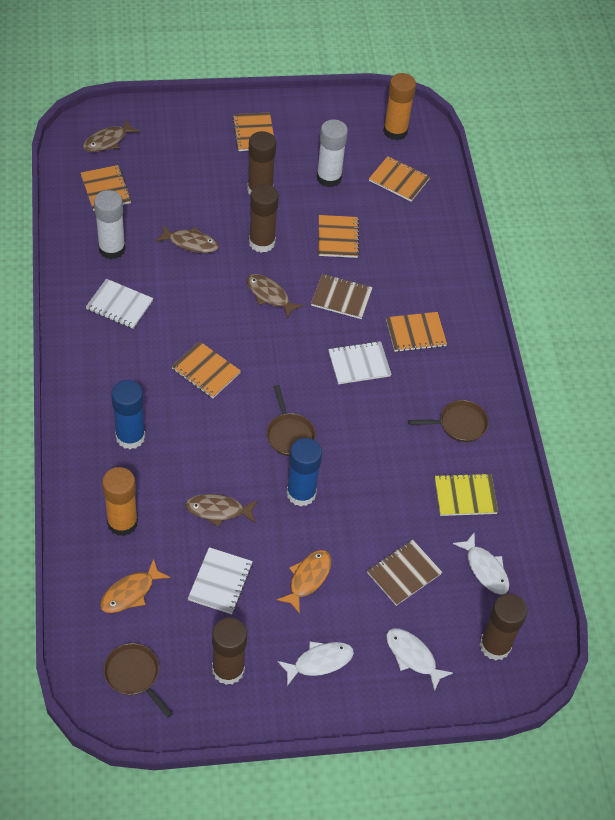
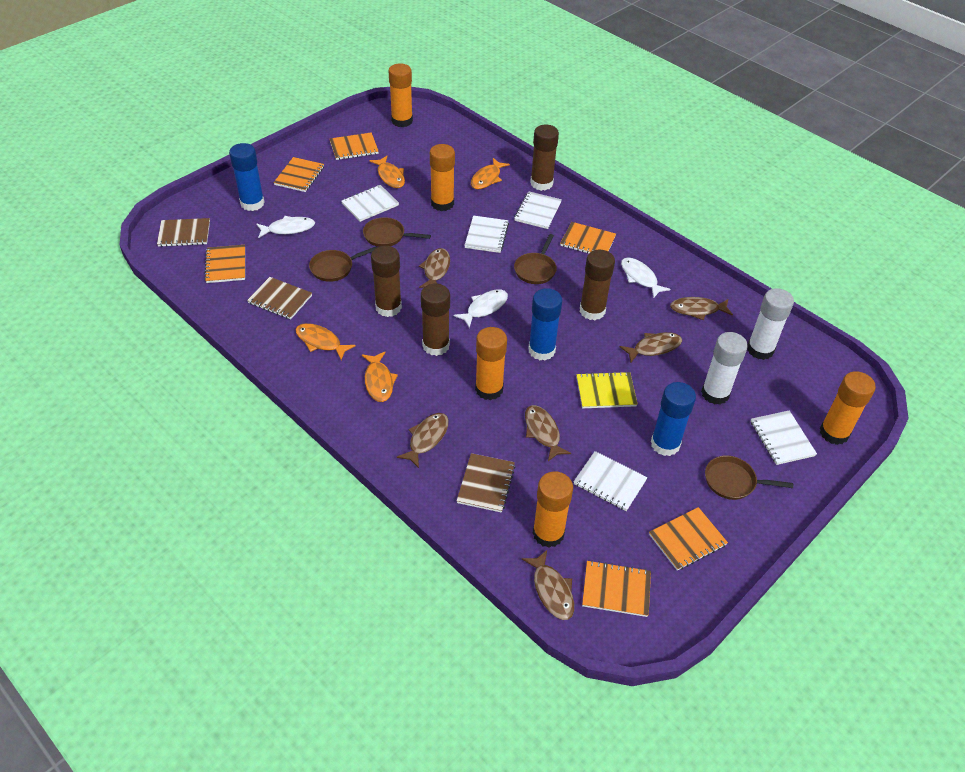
blue glue stick: 2 -> 3
brown fish: 4 -> 6
brown notebook: 2 -> 3
brown pan: 3 -> 4
orange fish: 2 -> 4
orange glue stick: 2 -> 5
white notebook: 3 -> 5

